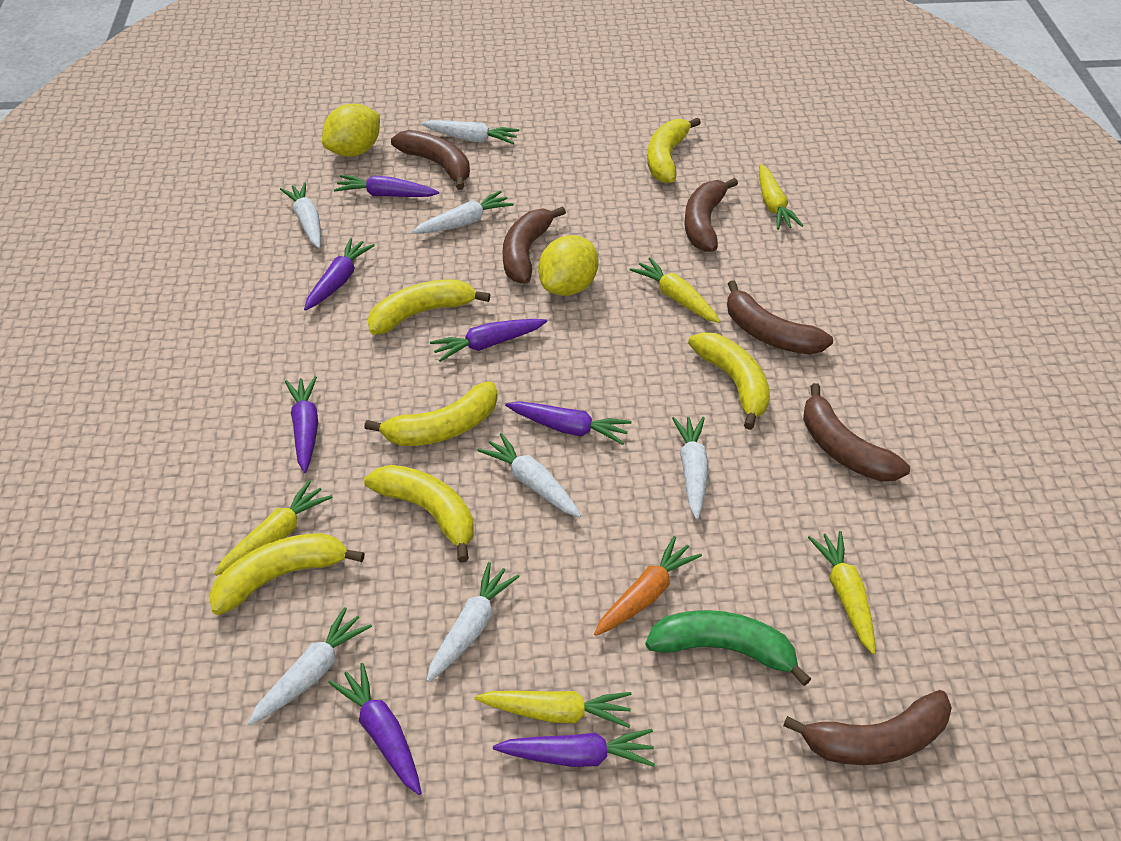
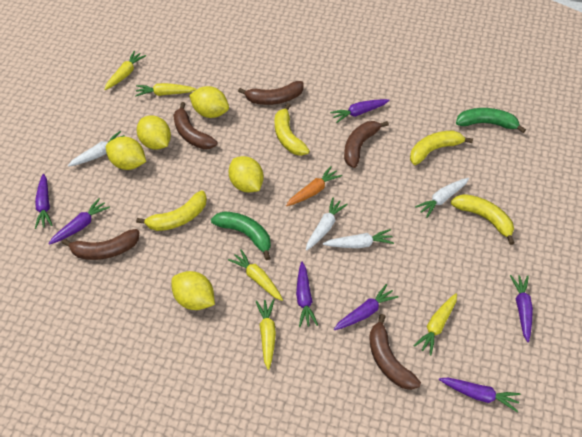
brown banana: 6 -> 5
green banana: 1 -> 2
white carrot: 7 -> 4
yellow banana: 6 -> 4
yellow lemon: 2 -> 5

